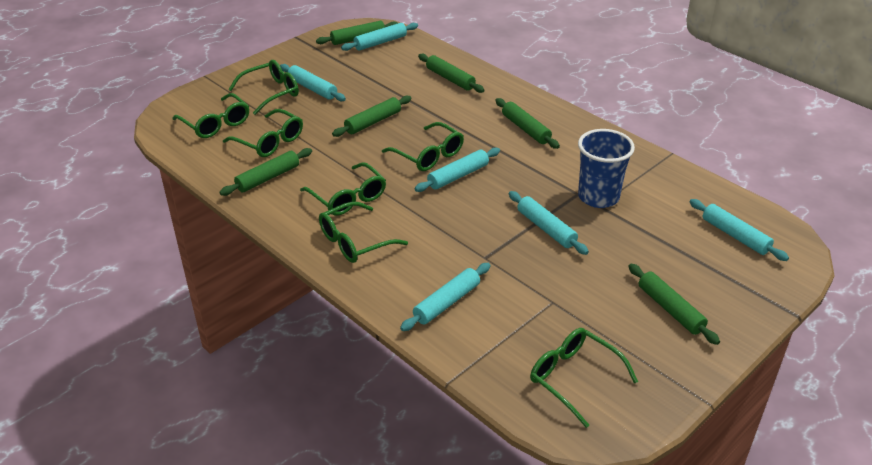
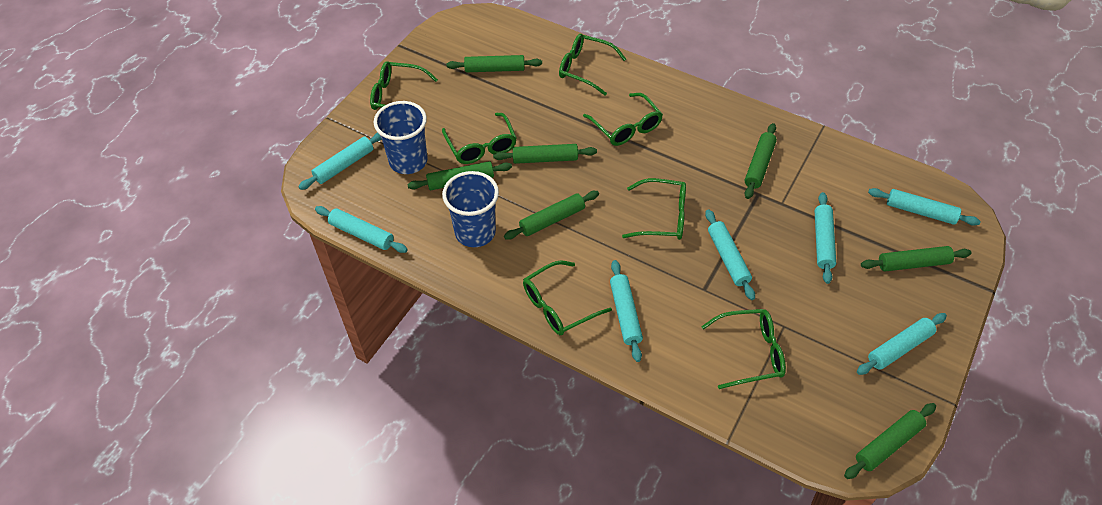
blue cup: 1 -> 2
green rolling pin: 6 -> 7
turquoise rolling pin: 6 -> 7

